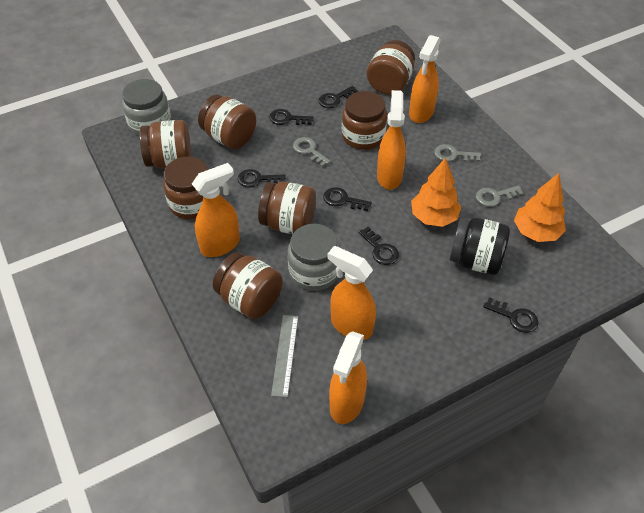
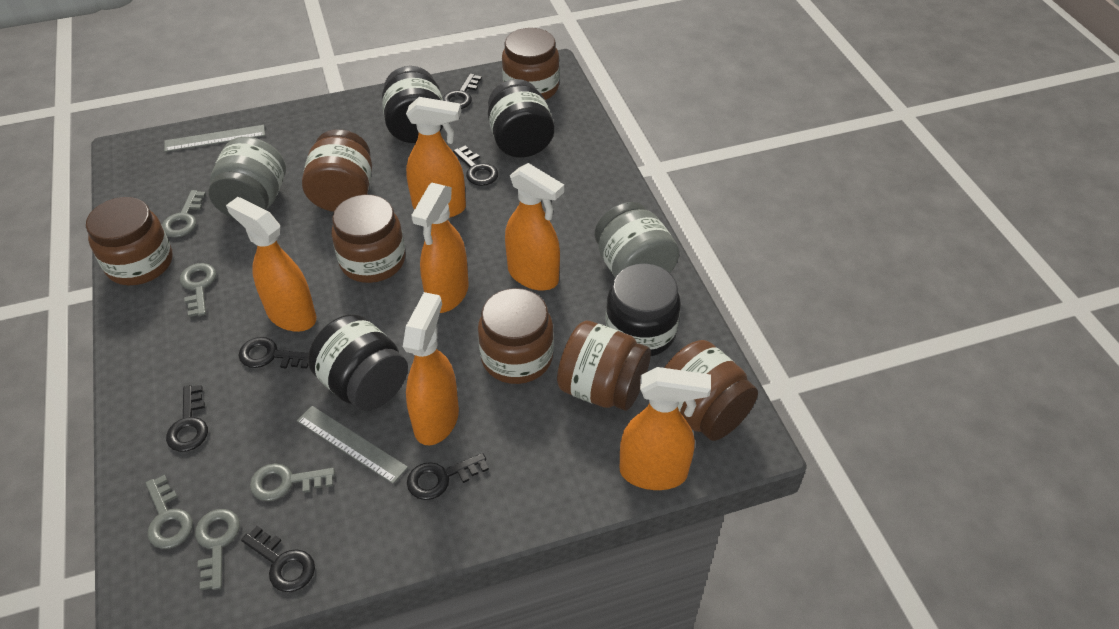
black jar: 1 -> 4
grey key: 3 -> 5
grey ruler: 1 -> 2
orange spray bottle: 5 -> 6
orange tree: 2 -> 0

